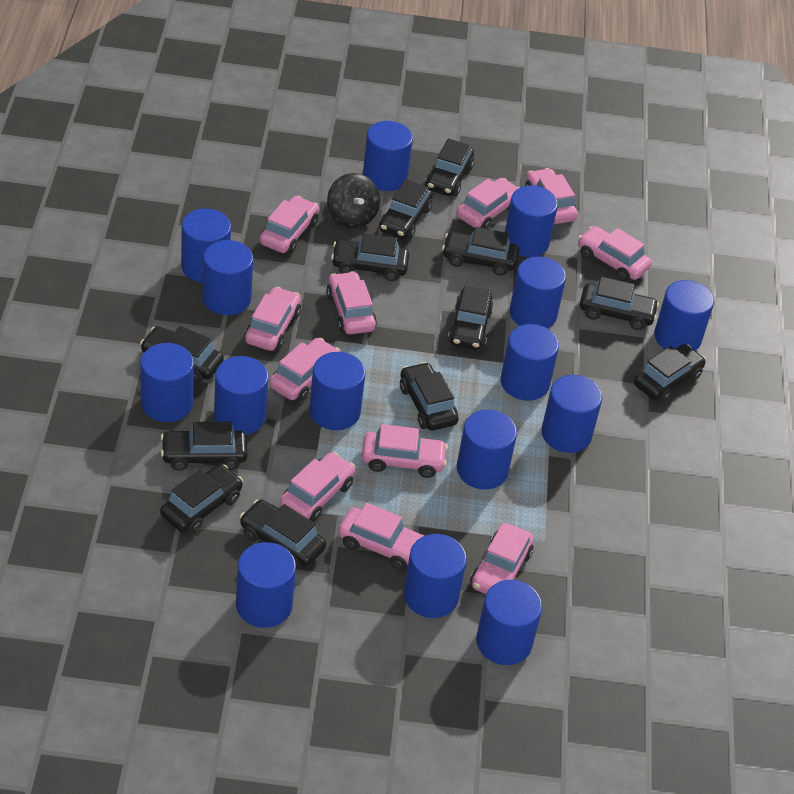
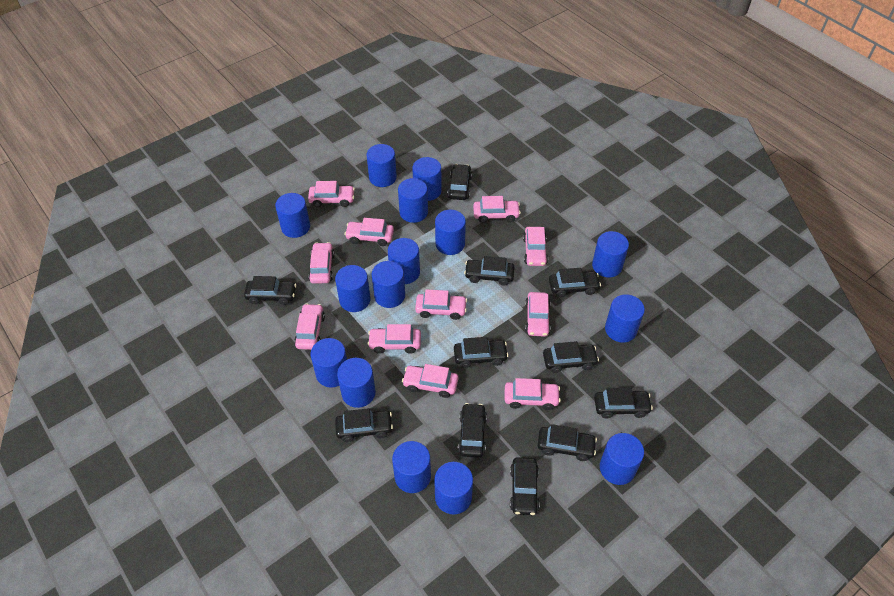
black car: 12 -> 11
black spinning top: 1 -> 0

